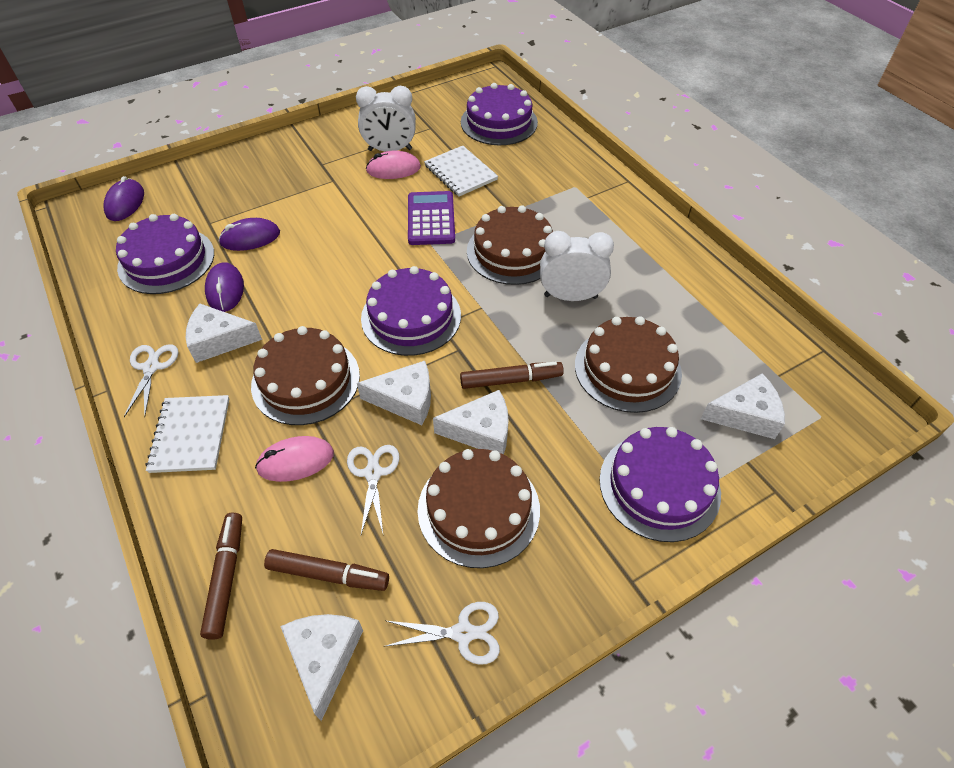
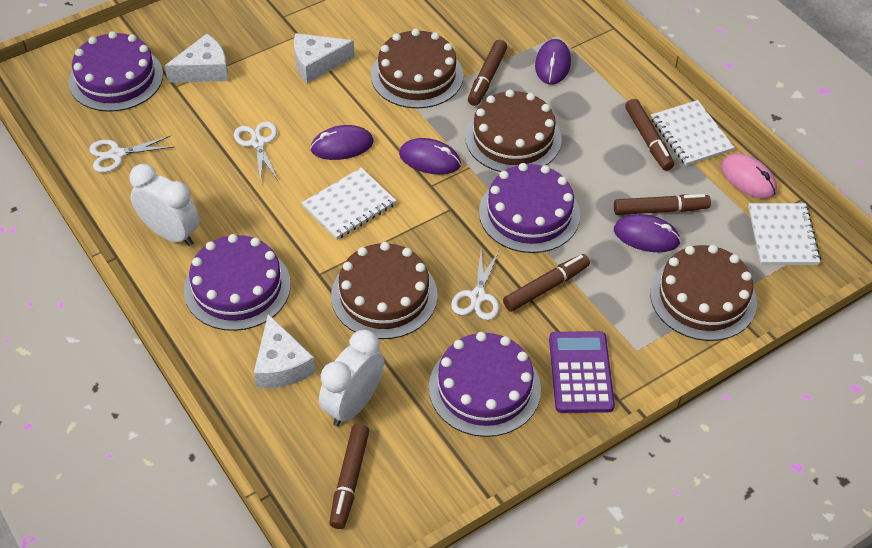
brown marker: 3 -> 5
pink mouse: 2 -> 1
purple mouse: 3 -> 4
white cheese: 5 -> 3
white notebook: 2 -> 3

